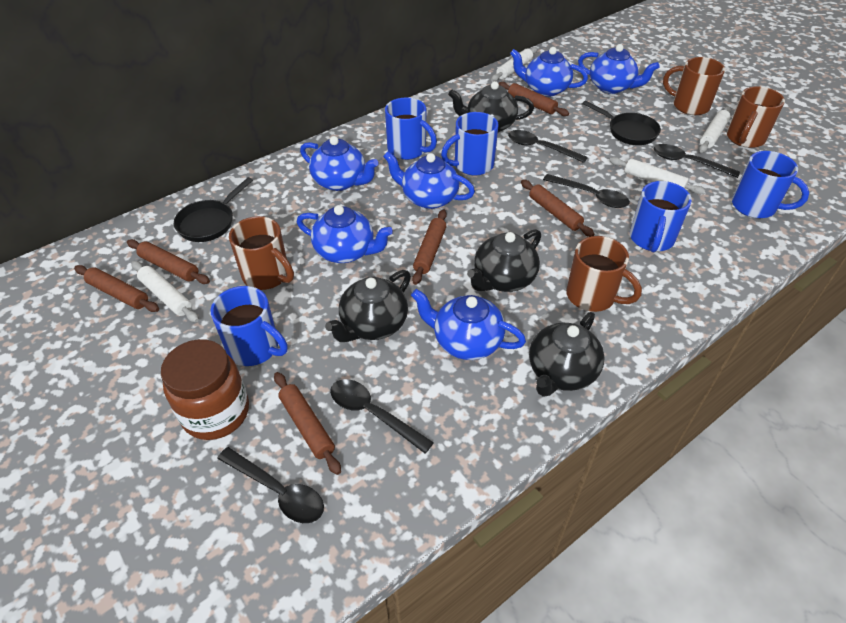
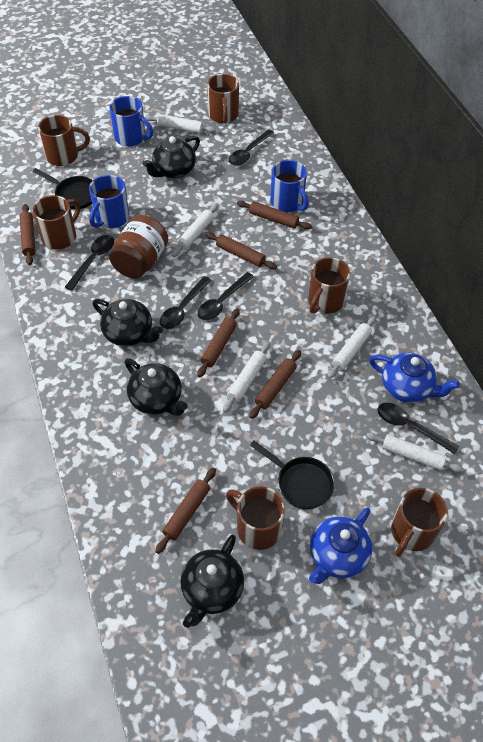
blue mug: 5 -> 3
blue teapot: 6 -> 2
brown mug: 4 -> 6
white rolling pin: 4 -> 5

